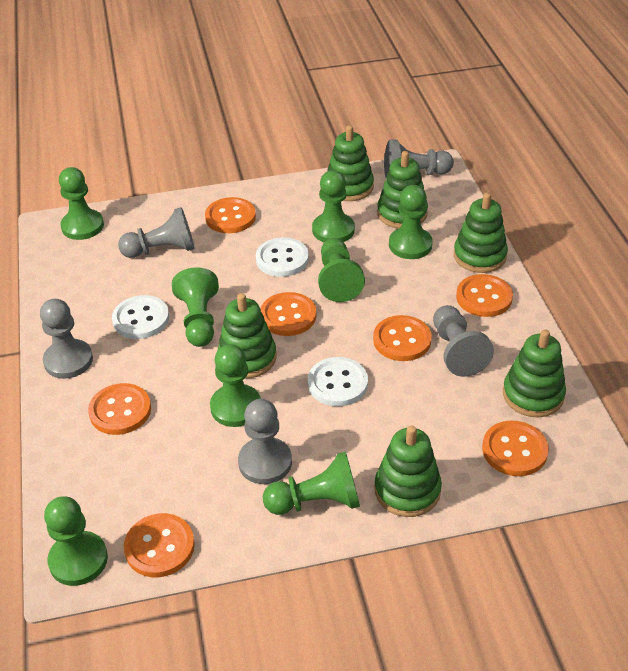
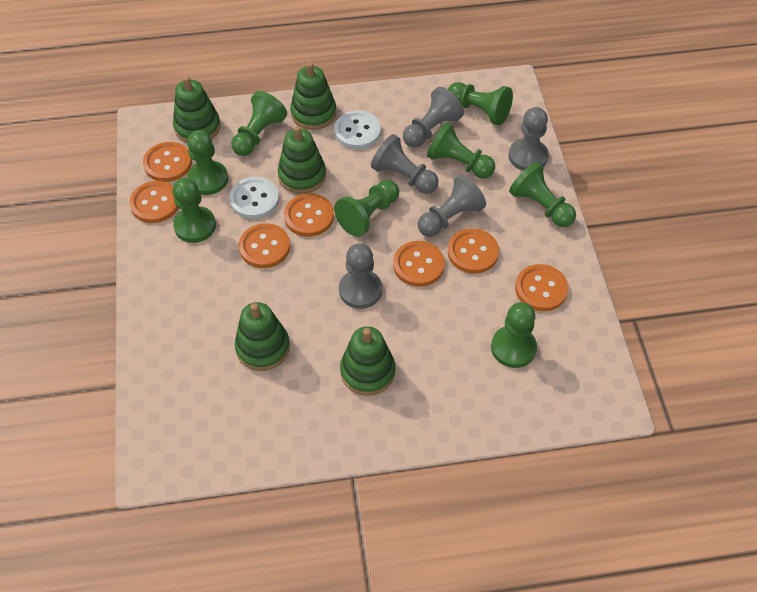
green stacking toy: 6 -> 5
white button: 3 -> 2

